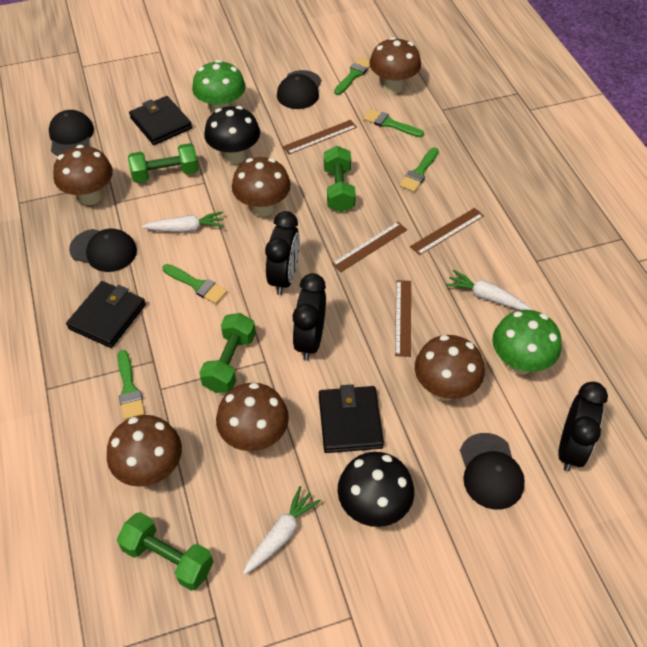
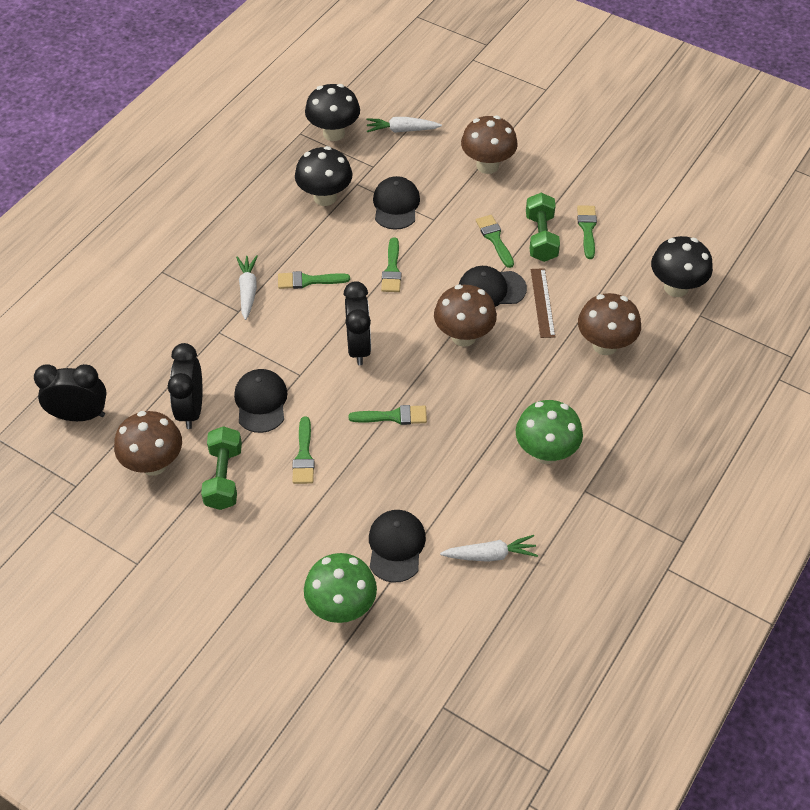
black mushroom: 2 -> 3
black wallet: 3 -> 0
brown mushroom: 6 -> 4
brown ruler: 4 -> 1
green brush: 5 -> 6
green dumbbell: 4 -> 2

